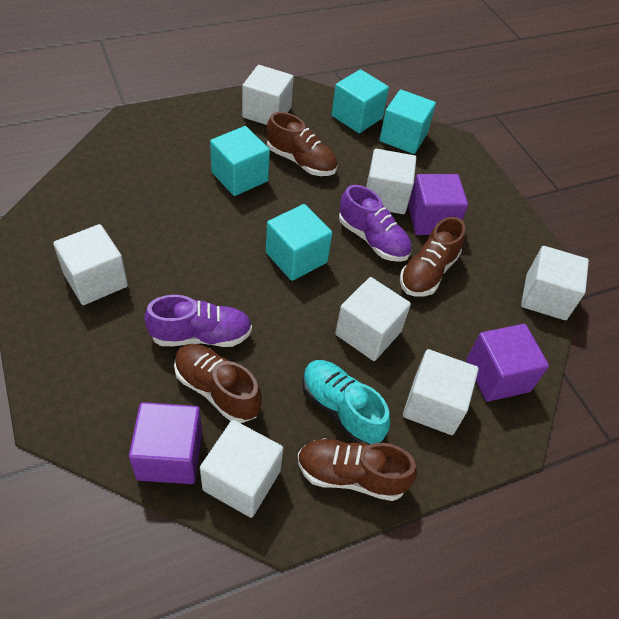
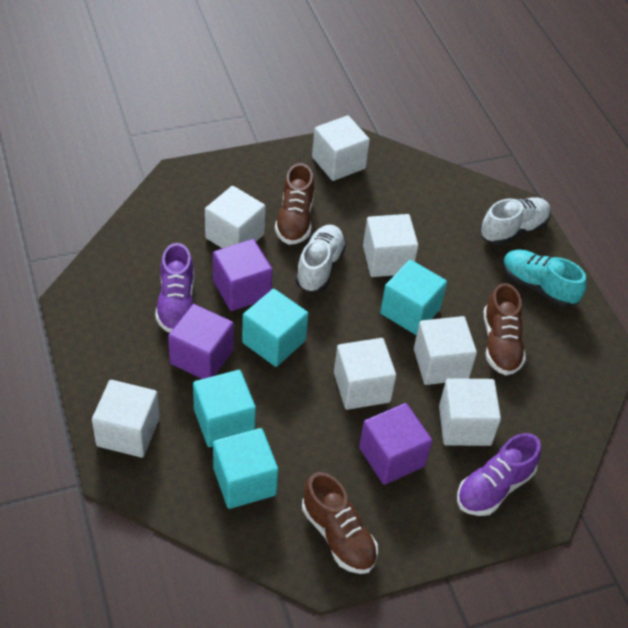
brown shoe: 4 -> 3
white shoe: 0 -> 2

